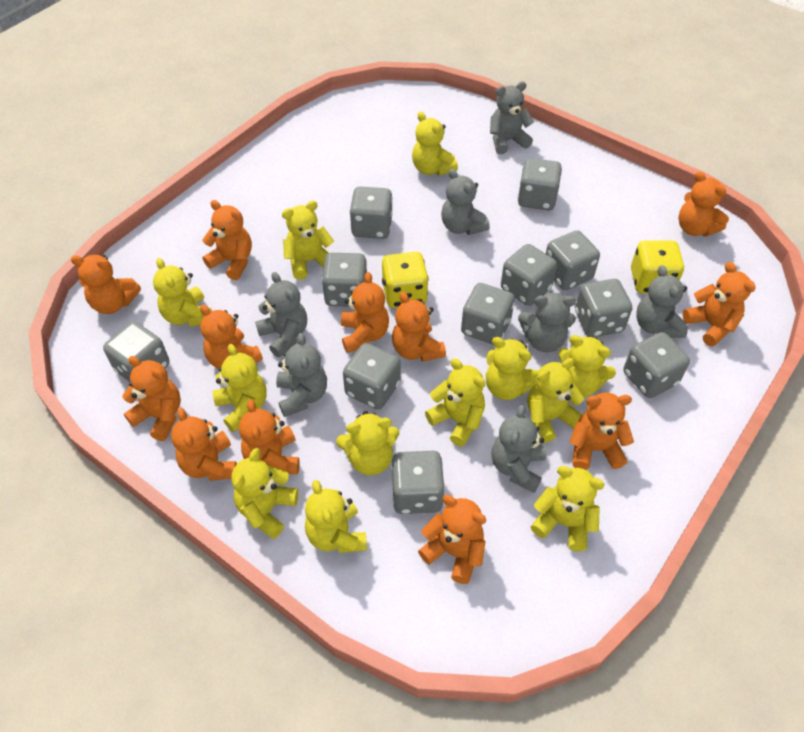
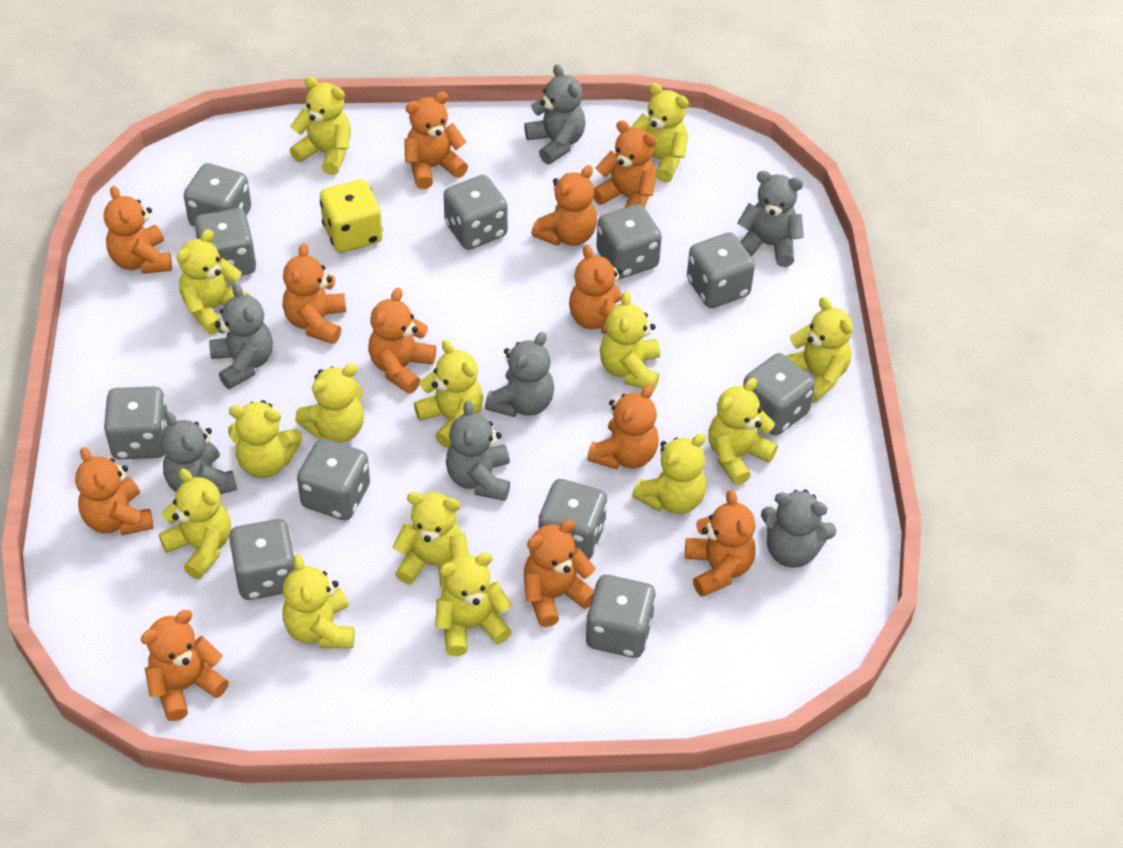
yellow dice: 2 -> 1
yellow teddy bear: 12 -> 14

